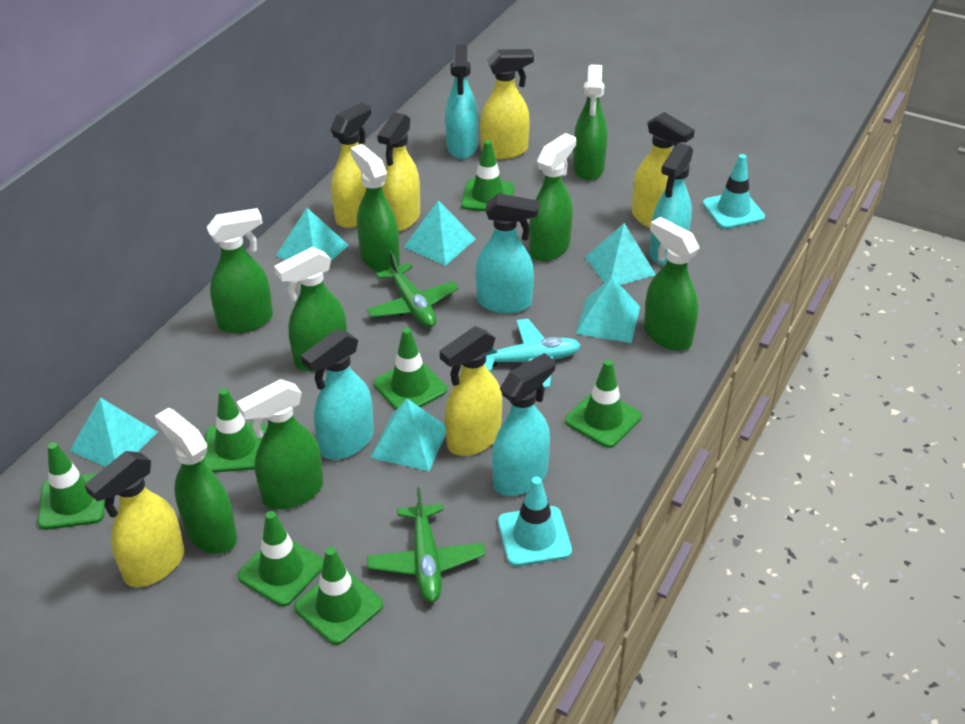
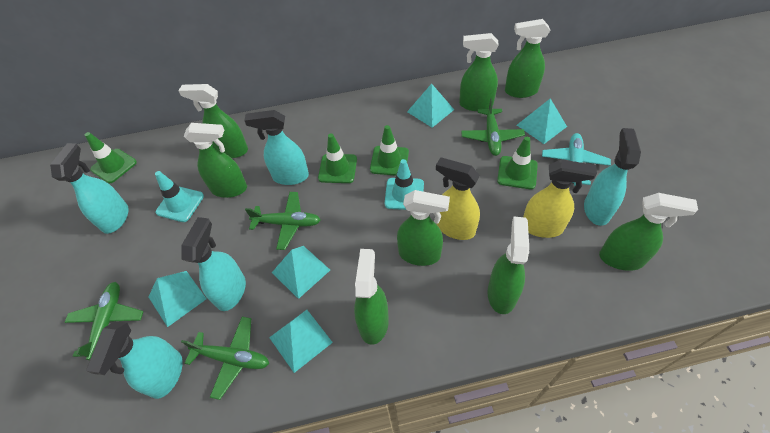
green plane: 2 -> 4
green traffic cone: 7 -> 4
turquoise pyramid: 6 -> 5
yellow spray bottle: 6 -> 2

